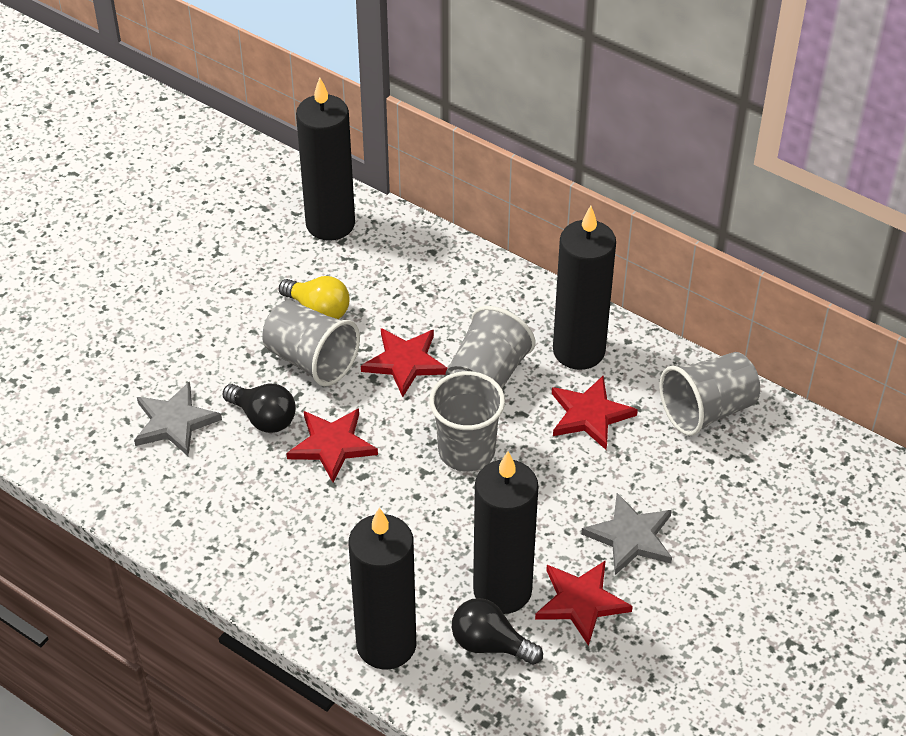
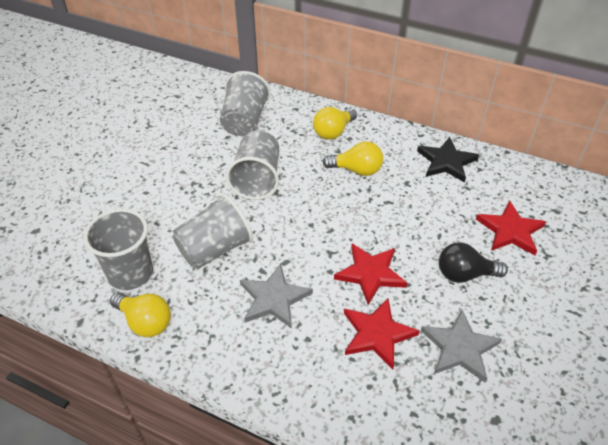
black candle: 4 -> 0
black light bulb: 2 -> 1
black star: 0 -> 1
red star: 4 -> 3
yellow light bulb: 1 -> 3

